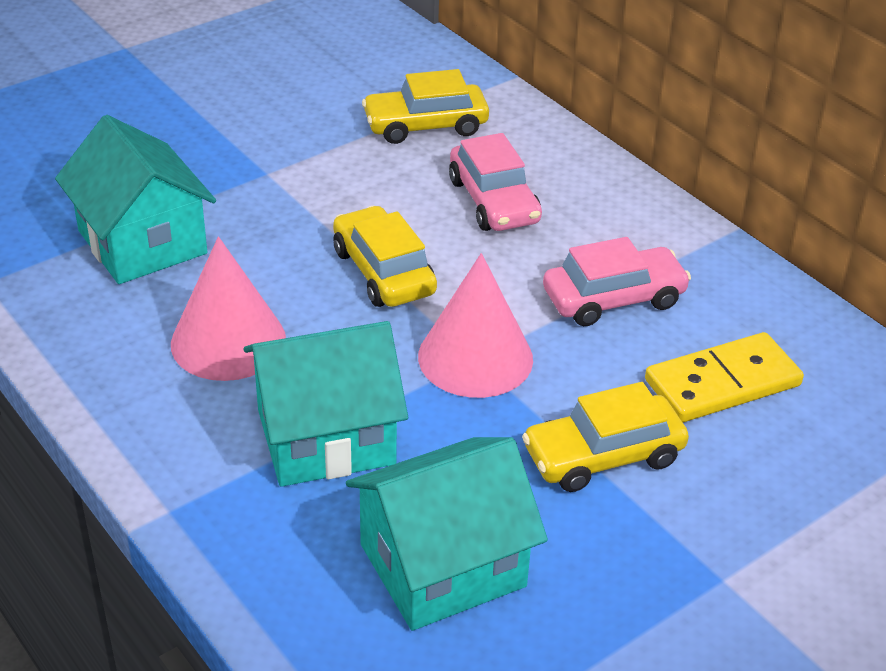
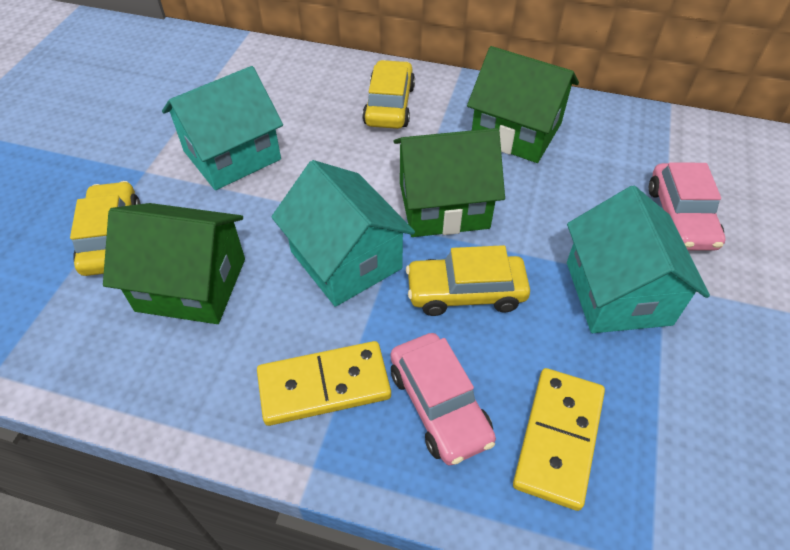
green house: 0 -> 3
pink cone: 2 -> 0
yellow domino: 1 -> 2

